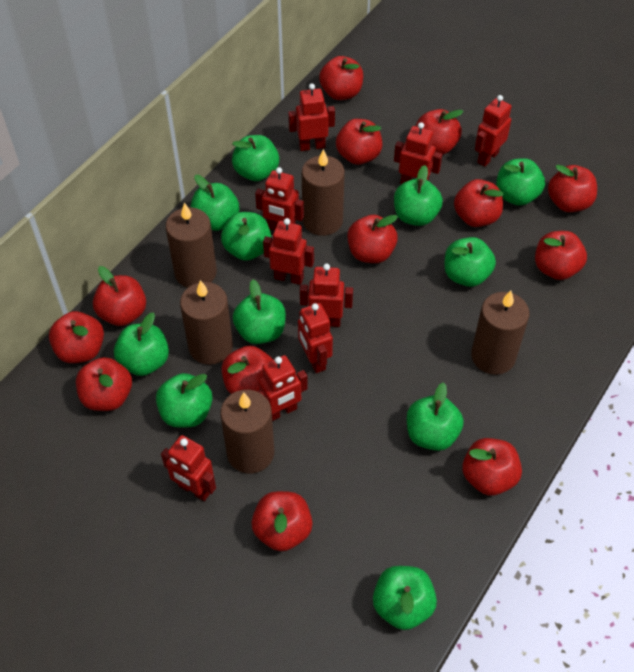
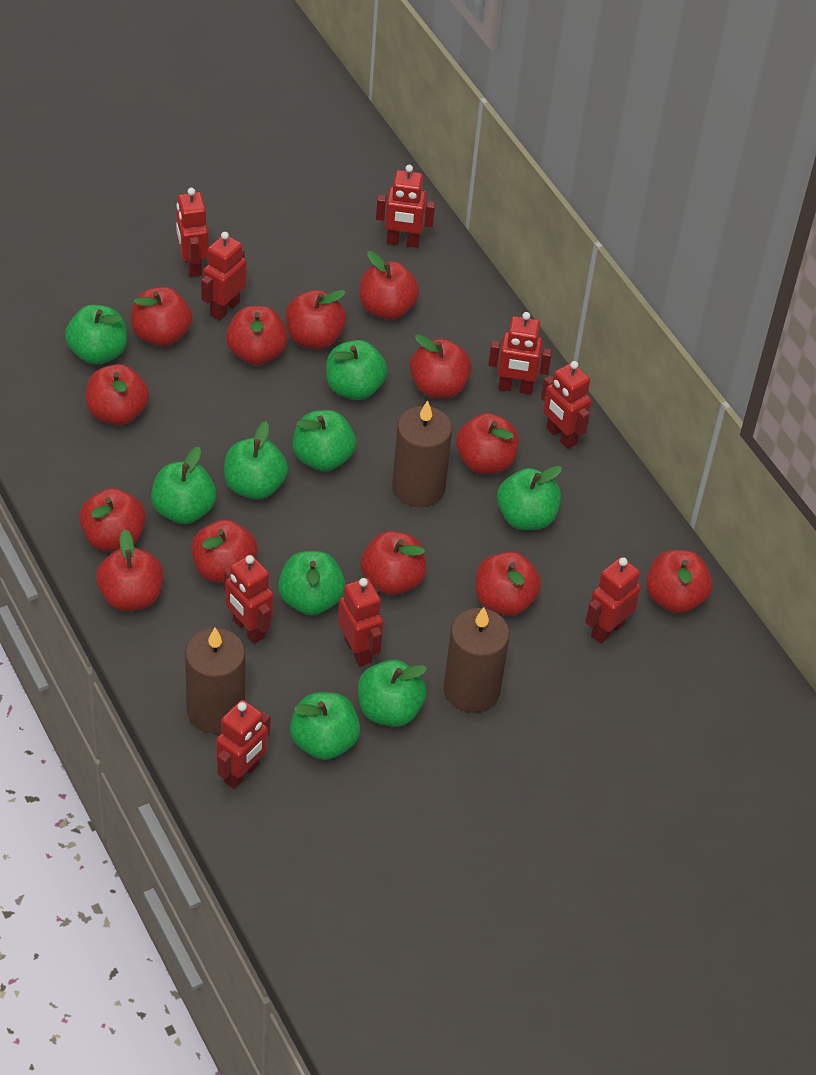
brown candle: 5 -> 3
green apple: 11 -> 9

